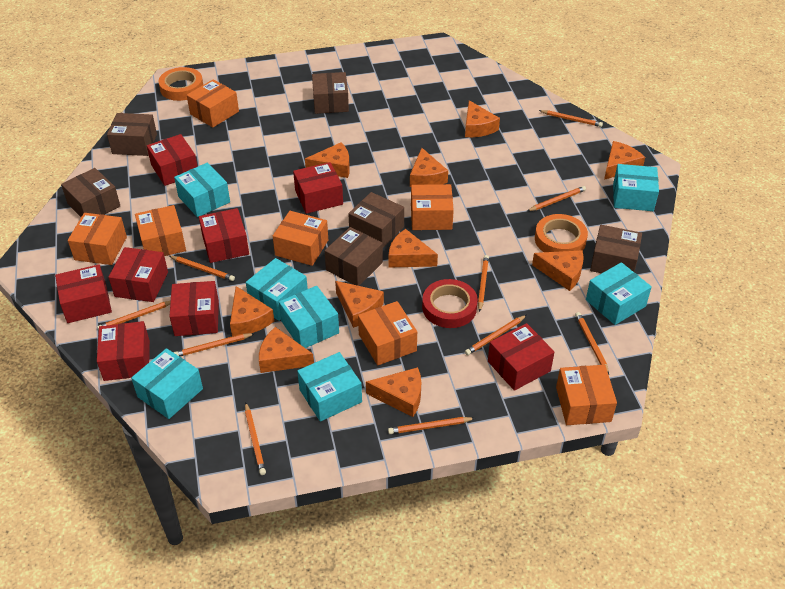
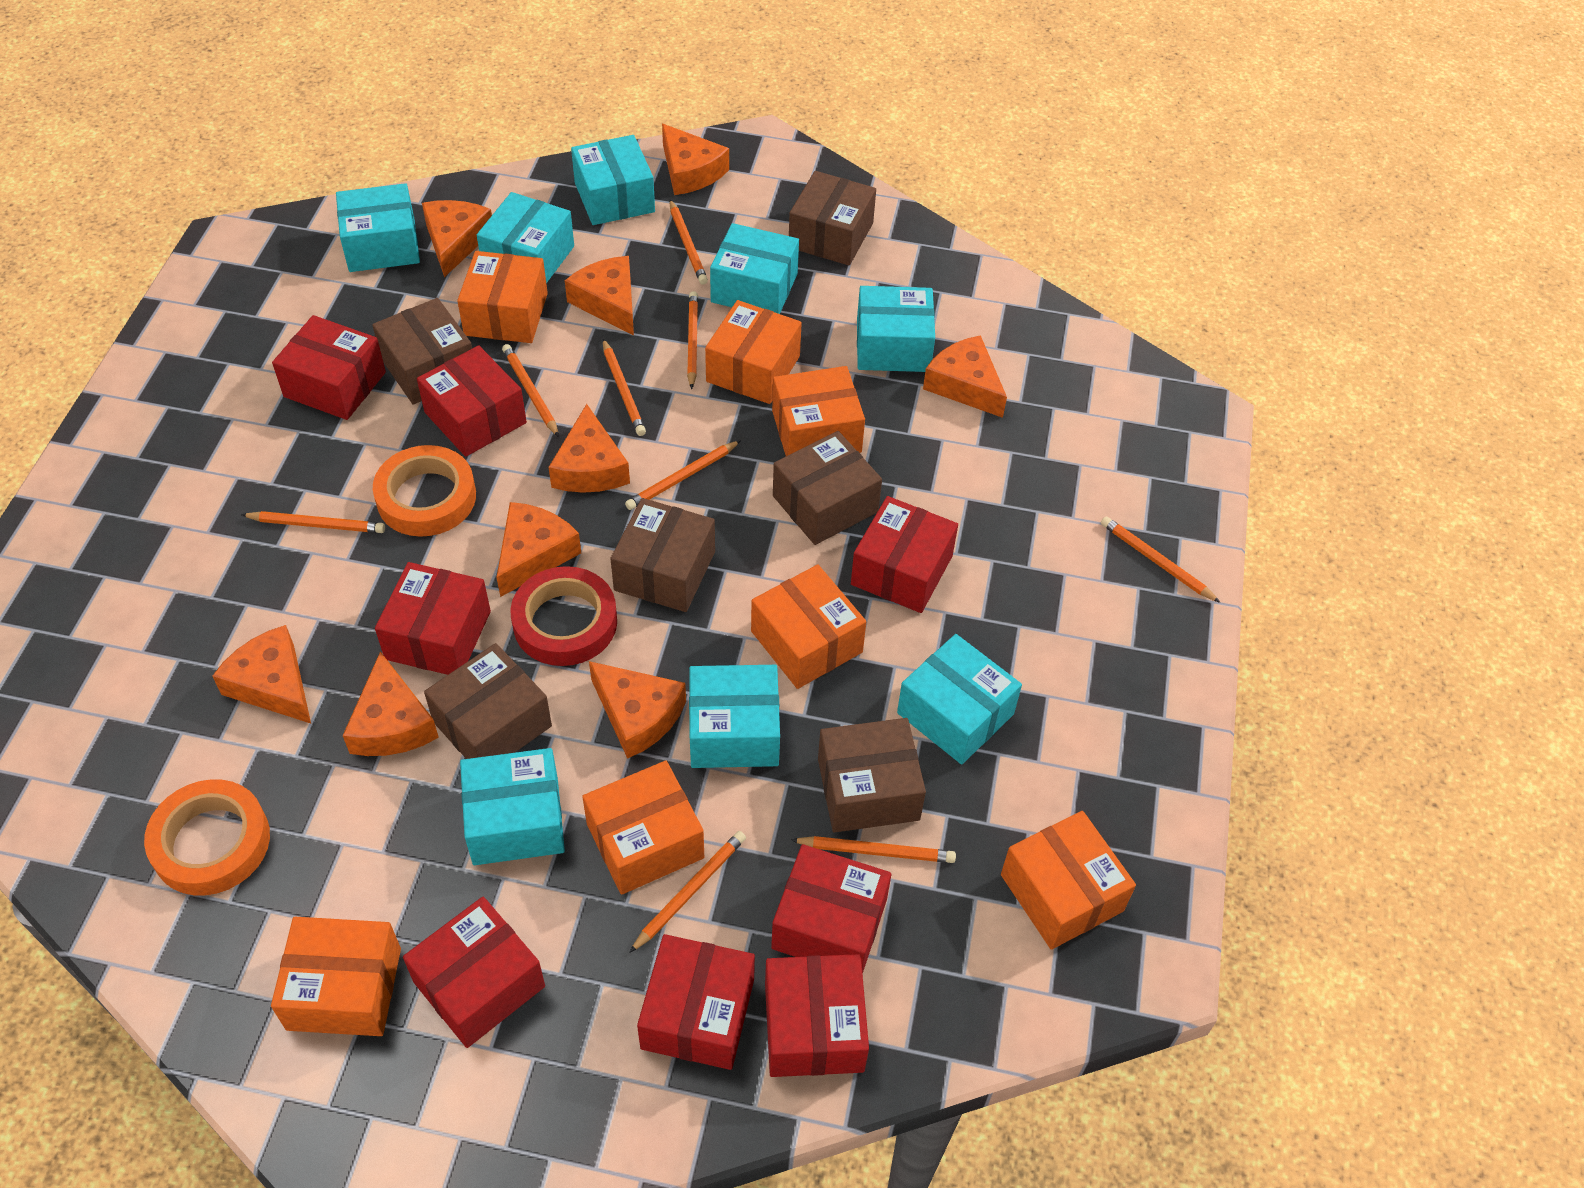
orange cheese: 10 -> 9
orange pencil: 10 -> 9
turquoise box: 7 -> 8

